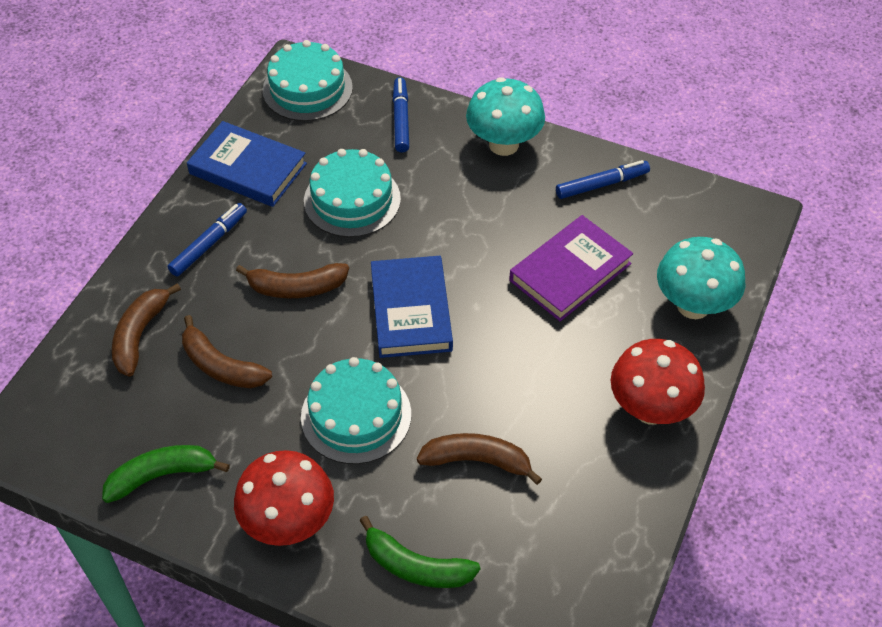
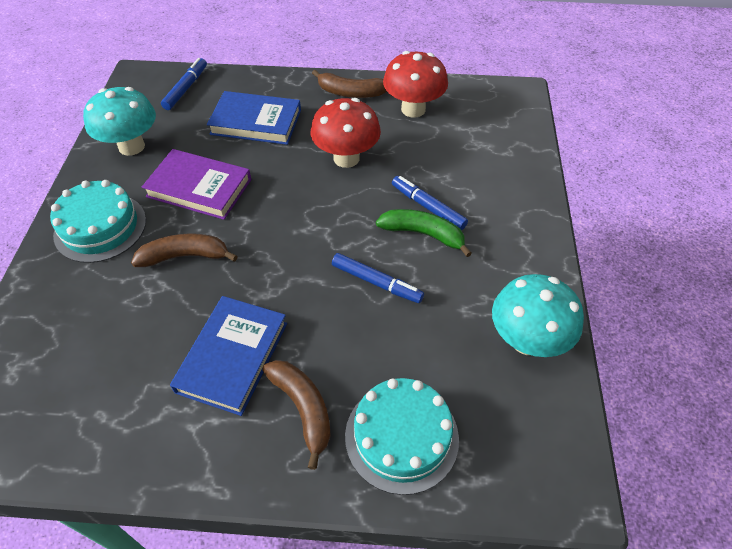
brown banana: 4 -> 3
green banana: 2 -> 1
turquoise cake: 3 -> 2

